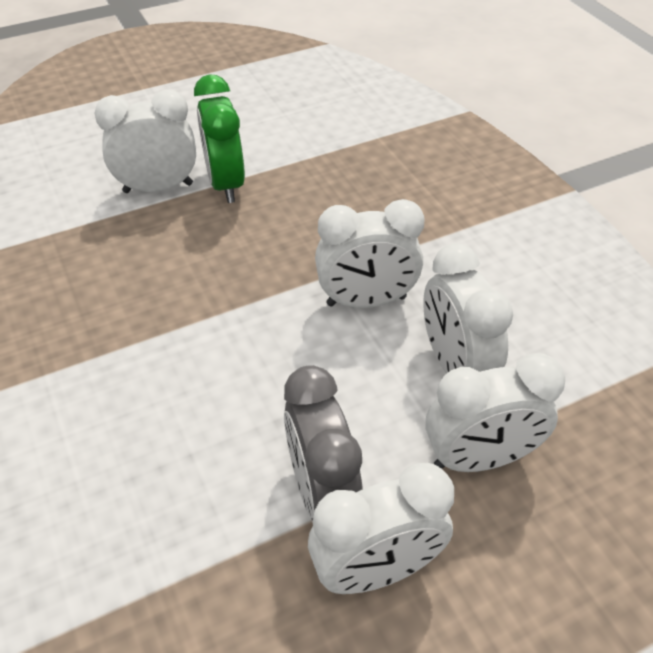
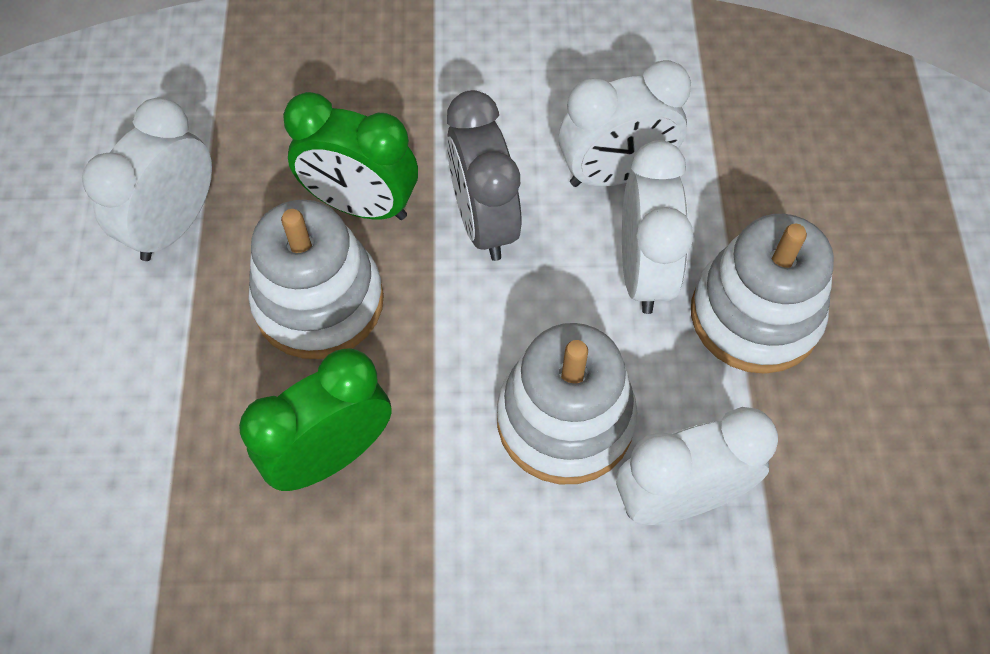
green clock: 1 -> 2
white clock: 5 -> 4
white stacking toy: 0 -> 3

